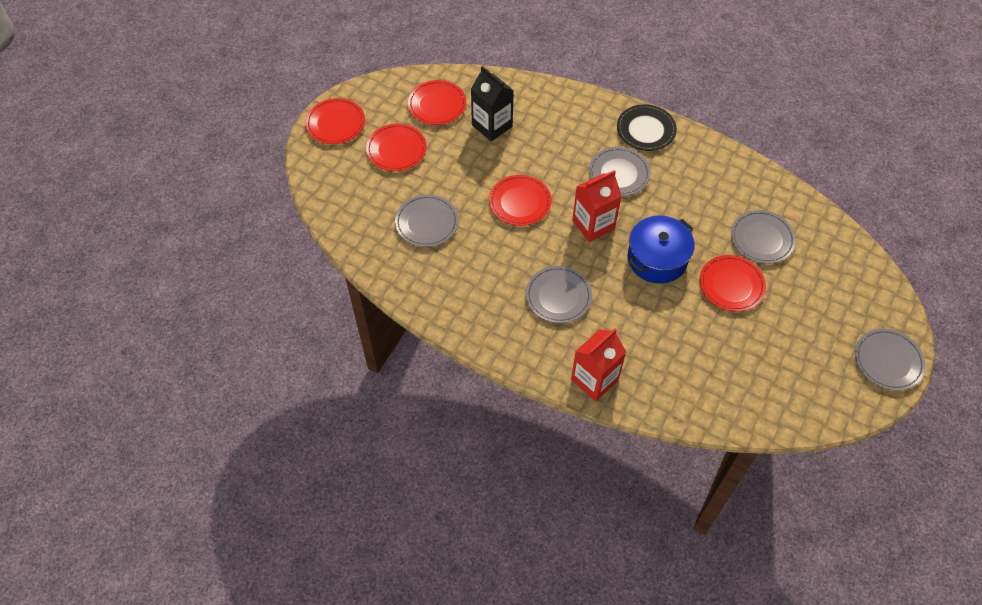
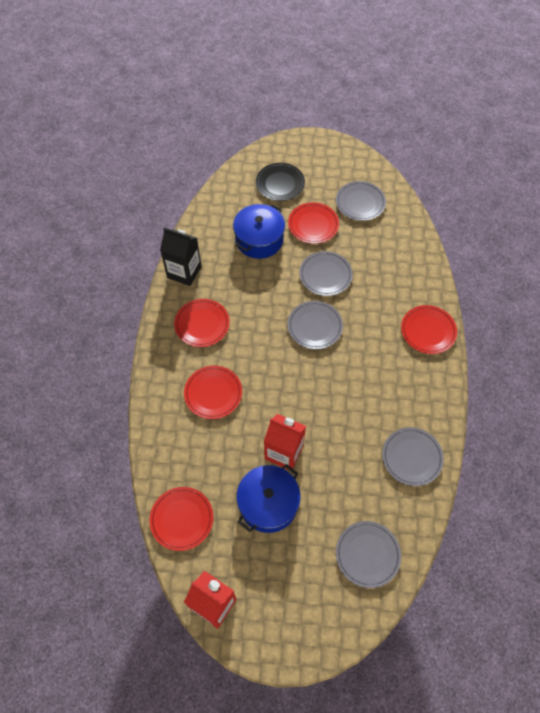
blue pot: 1 -> 2

